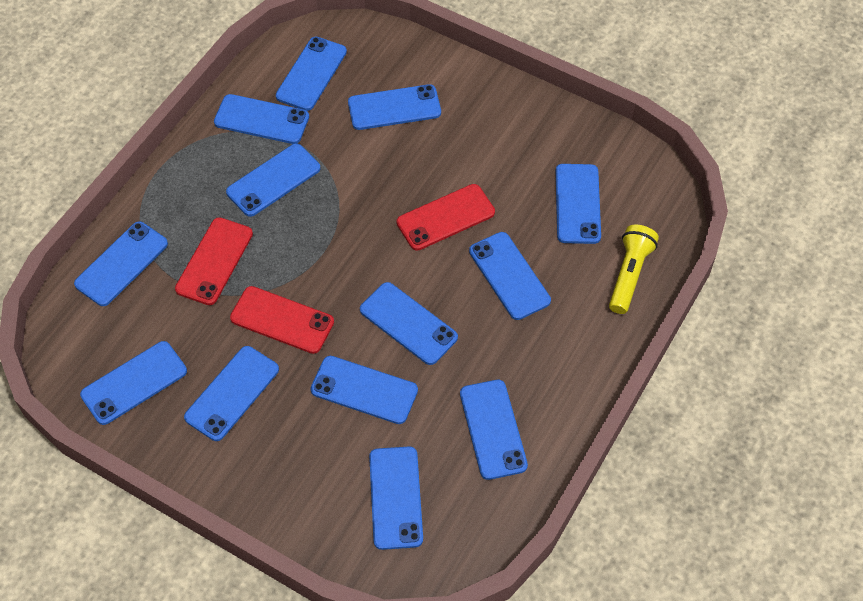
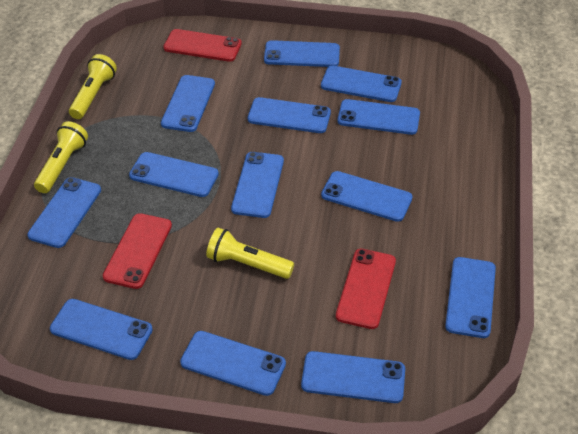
yellow flashlight: 1 -> 3

